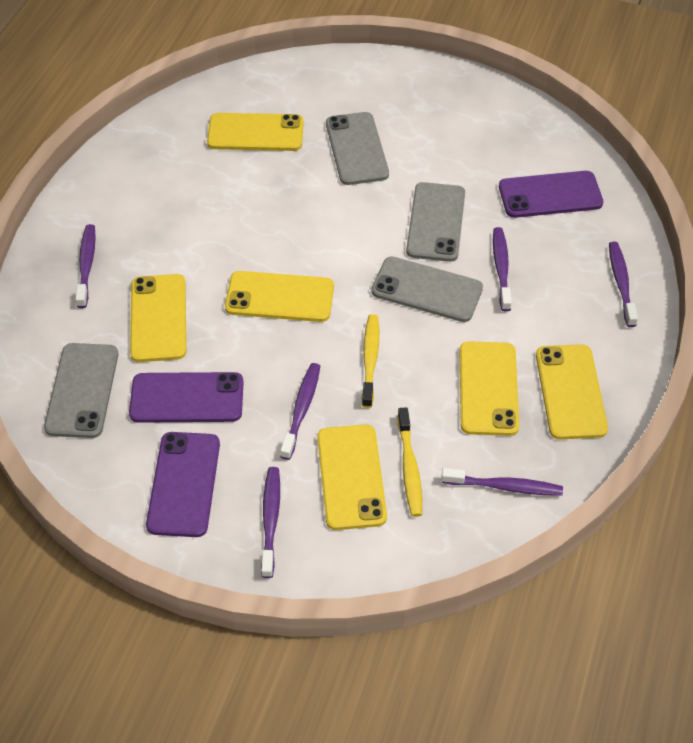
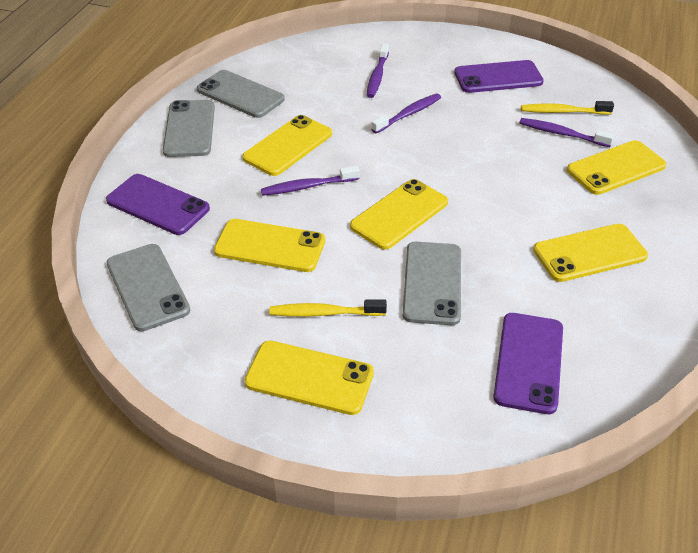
purple toothbrush: 6 -> 4

